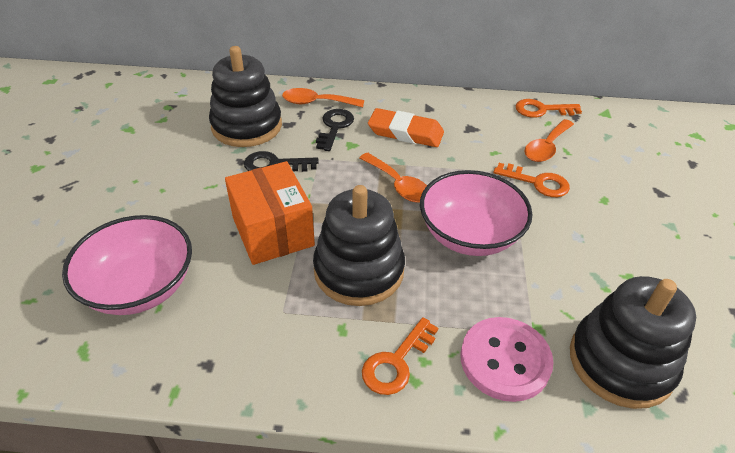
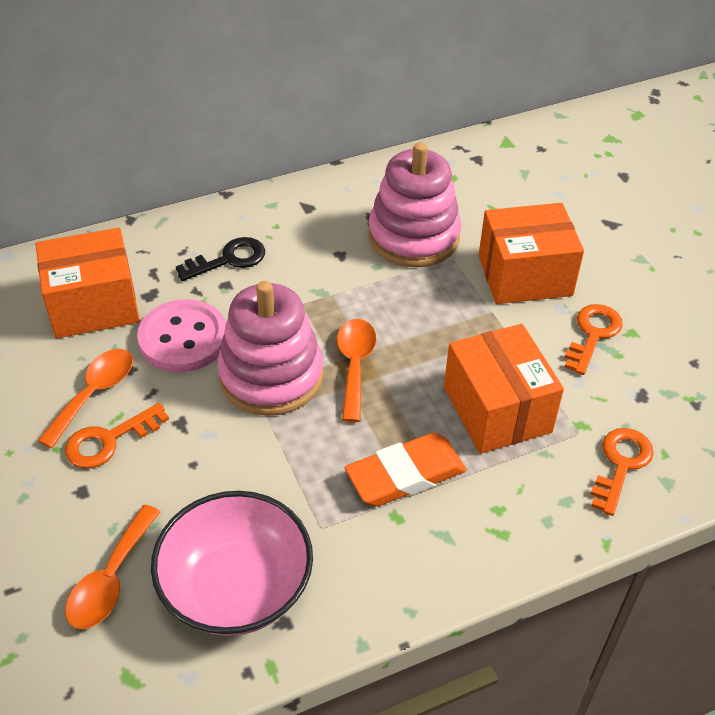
black key: 2 -> 1
black stacking toy: 3 -> 0
orange box: 1 -> 3
pink bowl: 2 -> 1
pink stacking toy: 0 -> 2

